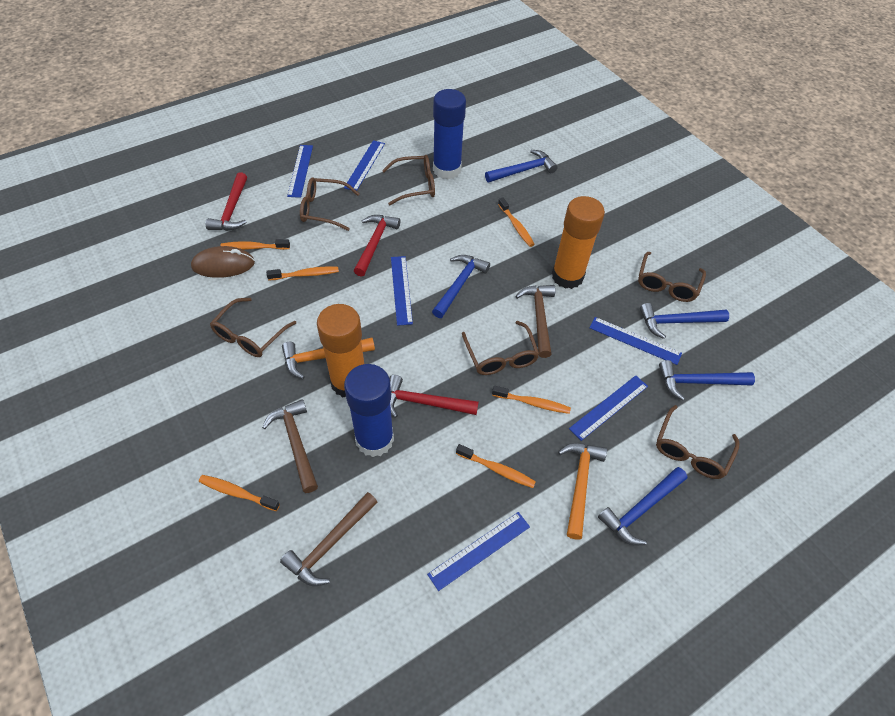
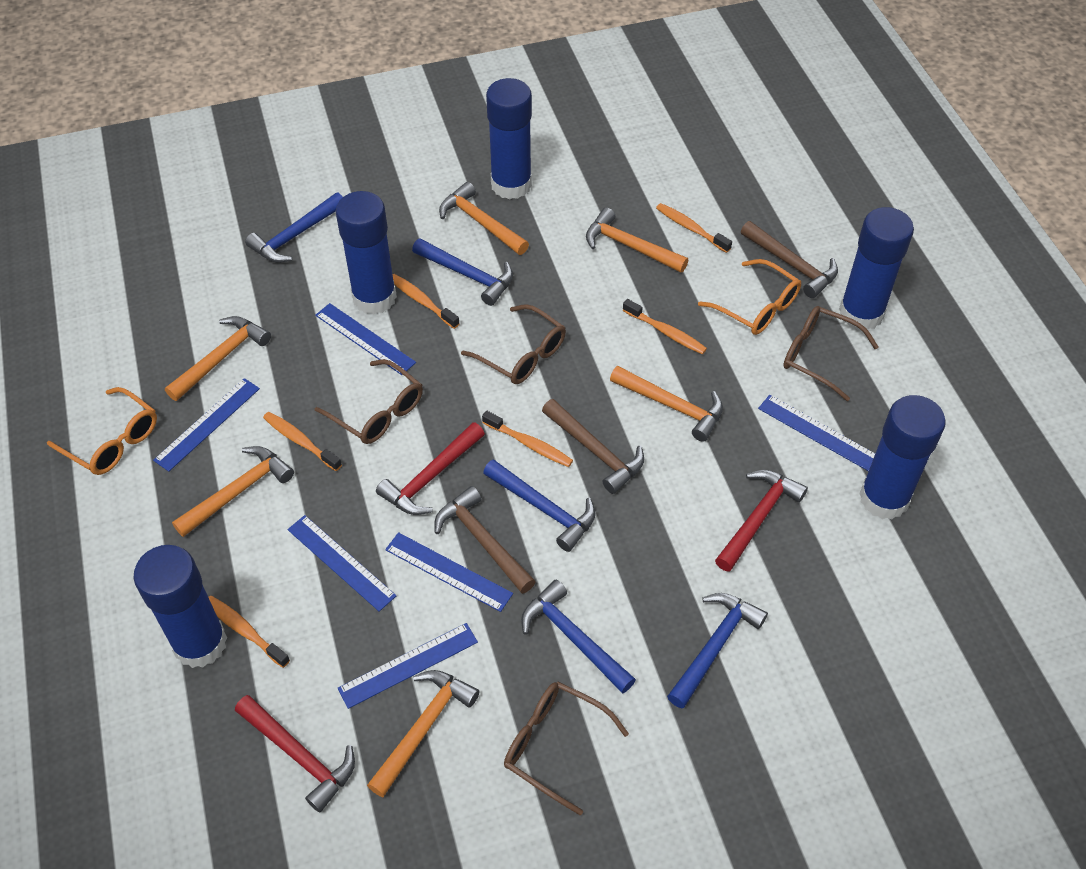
blue glue stick: 2 -> 5
brown glasses: 6 -> 4
brown mouse: 1 -> 0
orange glasses: 0 -> 2
orange glue stick: 2 -> 0
orange hammer: 2 -> 6

